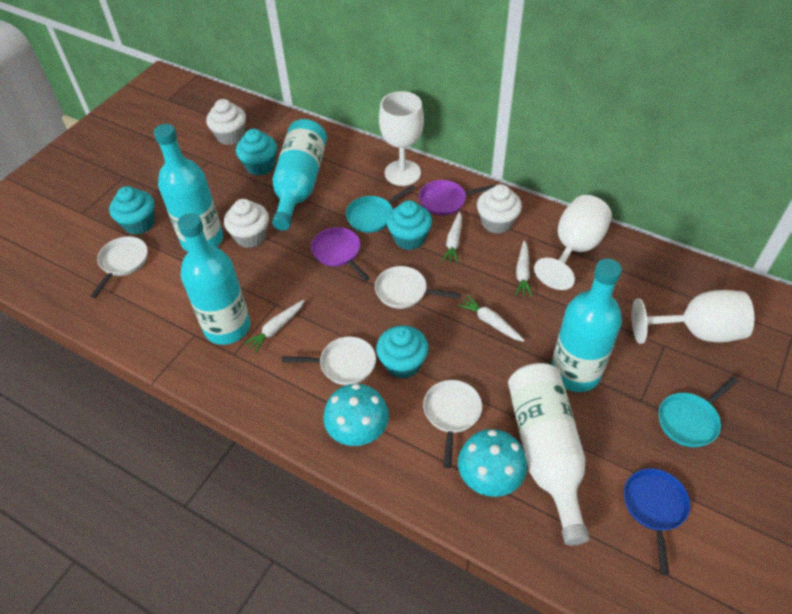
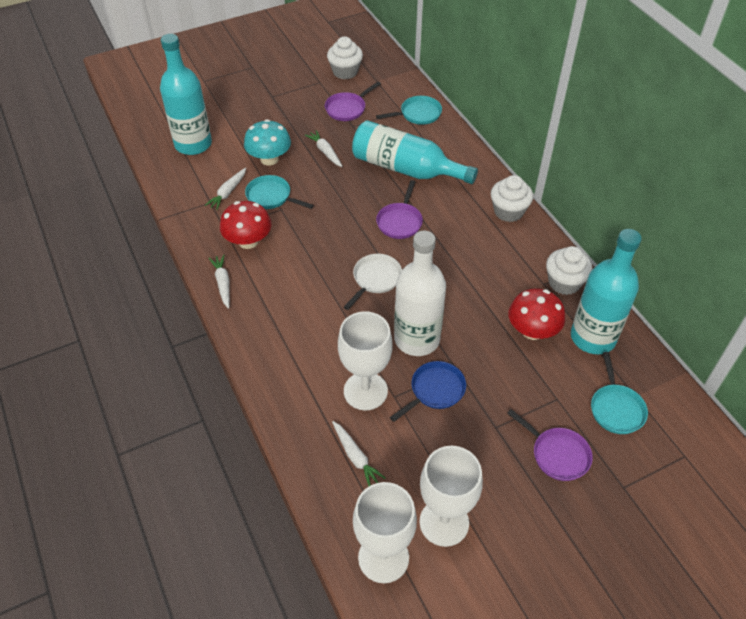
purple pan: 2 -> 3
red mushroom: 0 -> 2
turquoise bottle: 4 -> 3
turquoise cupcake: 4 -> 0
turquoise mushroom: 2 -> 1
turquoise pan: 2 -> 3
white pan: 4 -> 1

